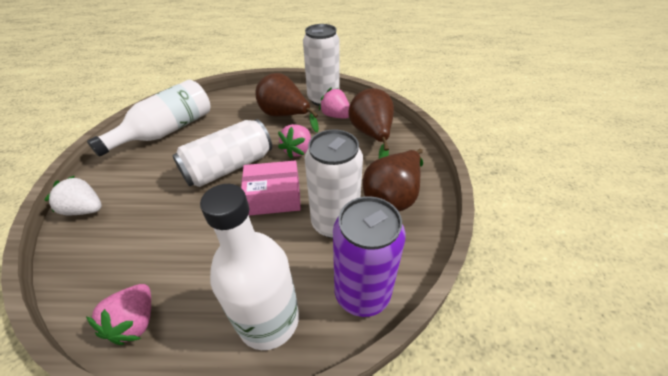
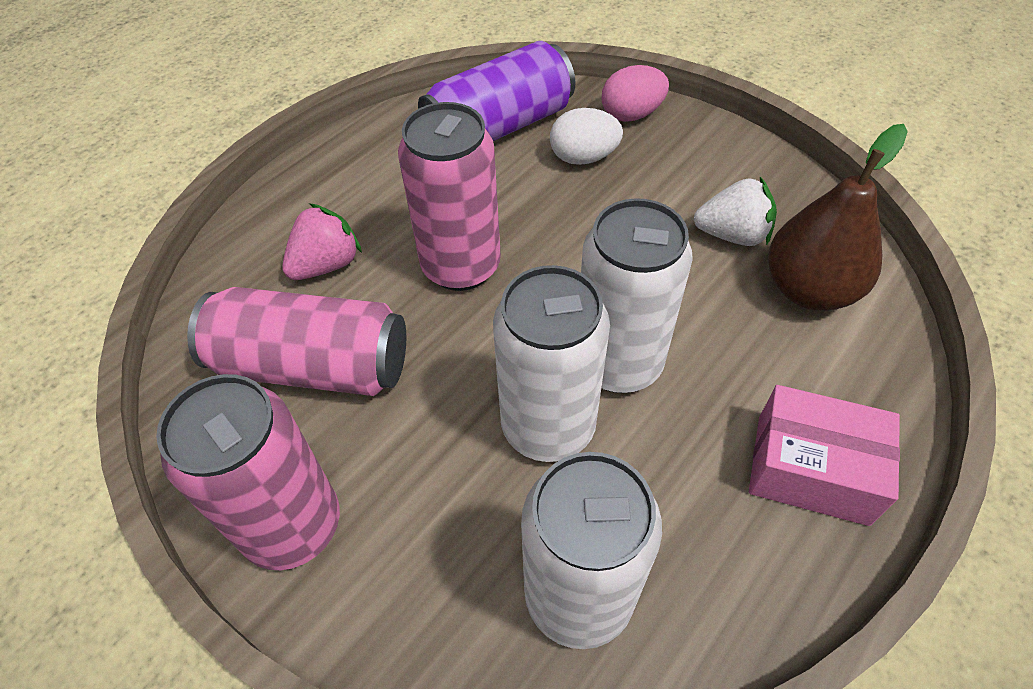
brown pear: 3 -> 1
pink can: 0 -> 3
pink egg: 0 -> 1
pink strawberry: 3 -> 1
white bottle: 2 -> 0
white egg: 0 -> 1

